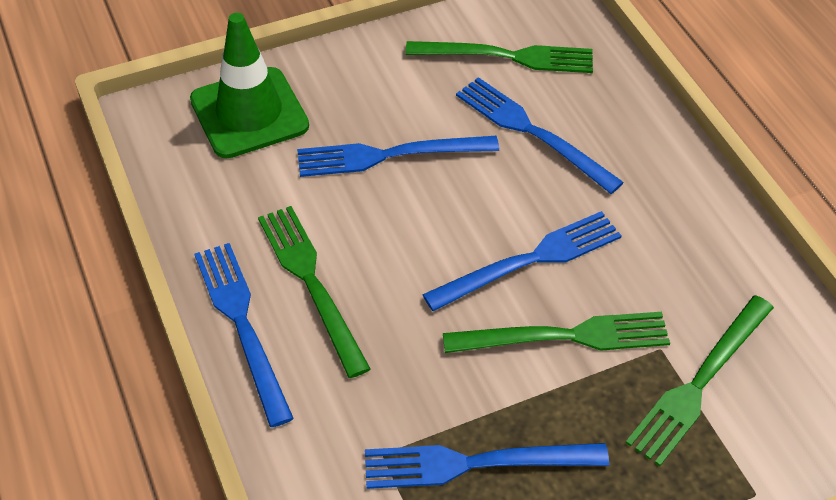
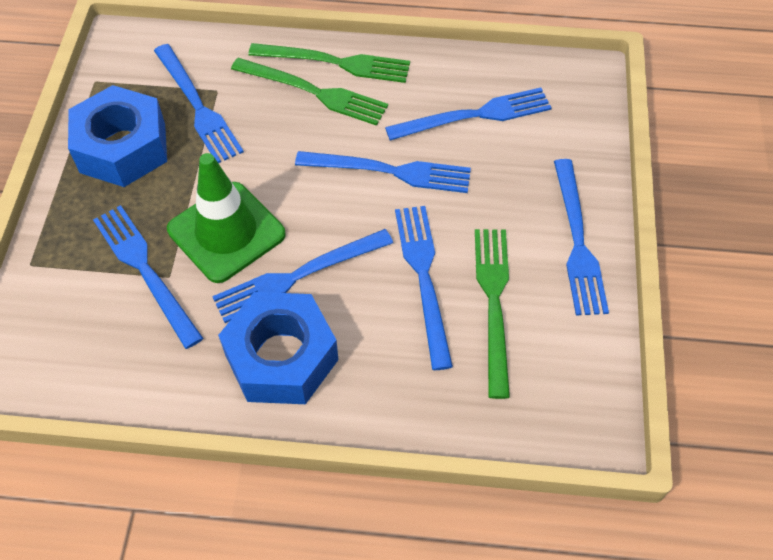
blue fork: 5 -> 7
blue nut: 0 -> 2
green fork: 4 -> 3

